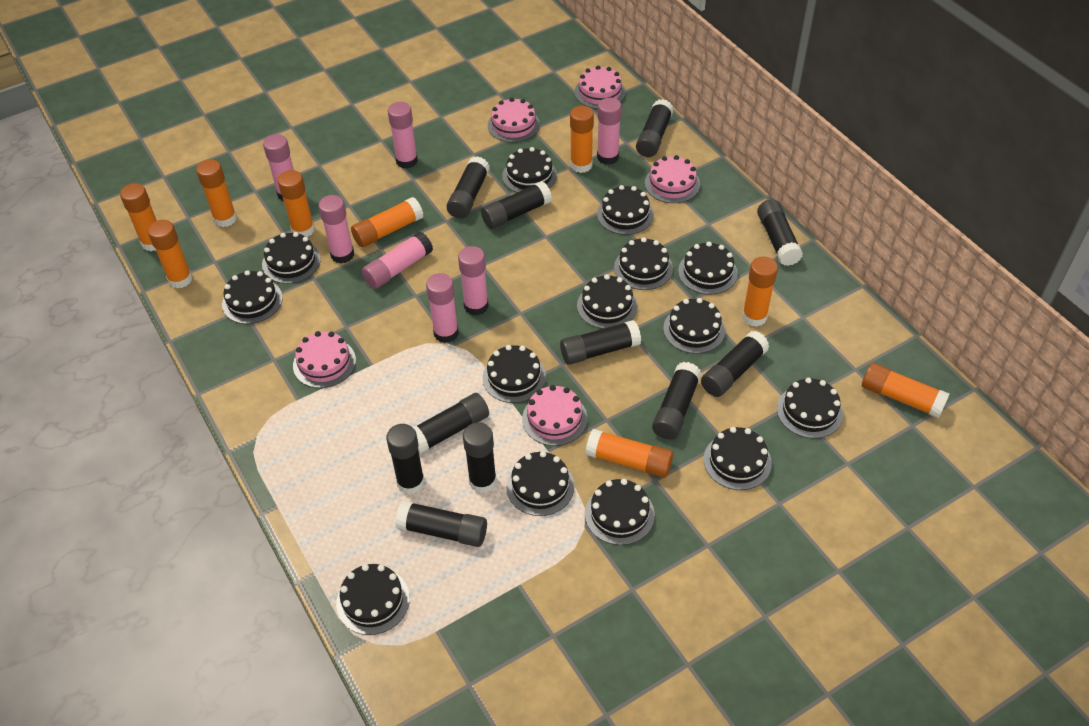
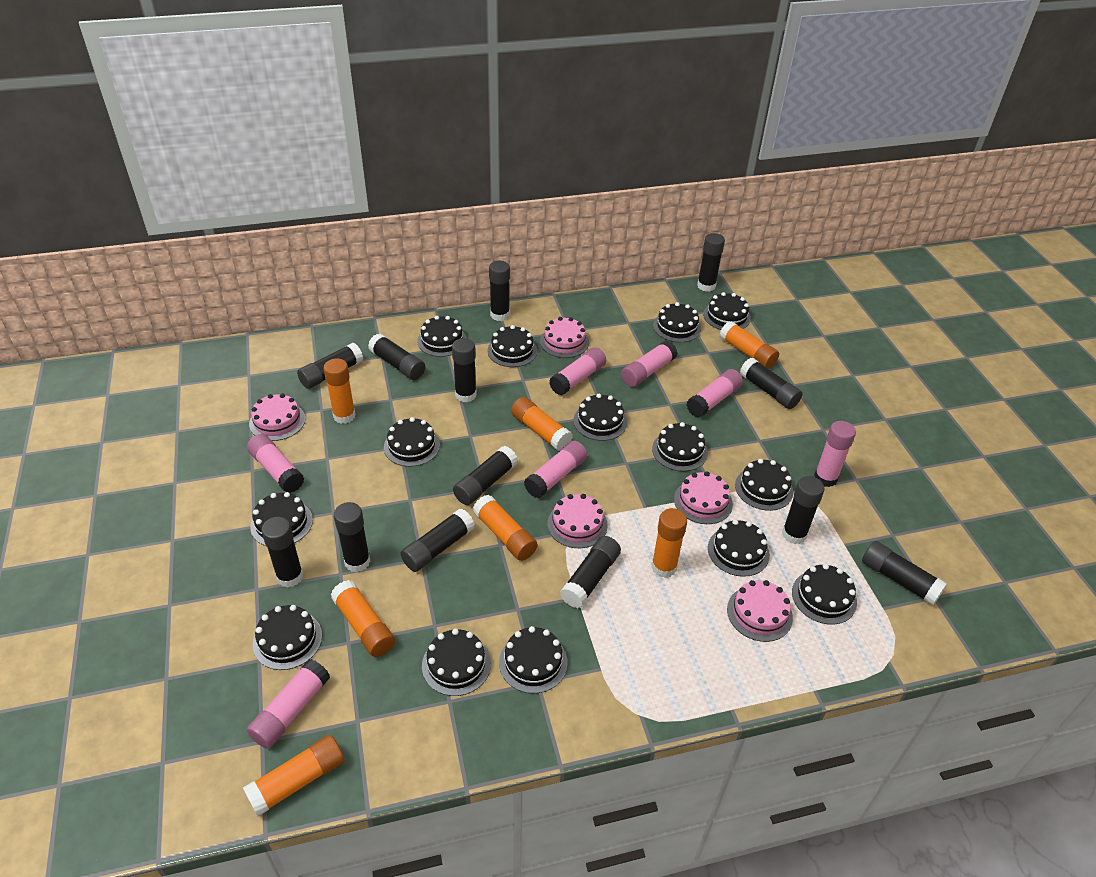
black glue stick: 11 -> 13
orange glue stick: 9 -> 7

